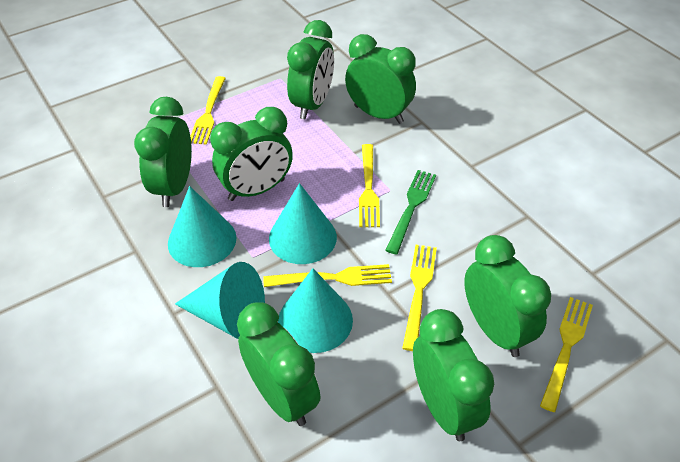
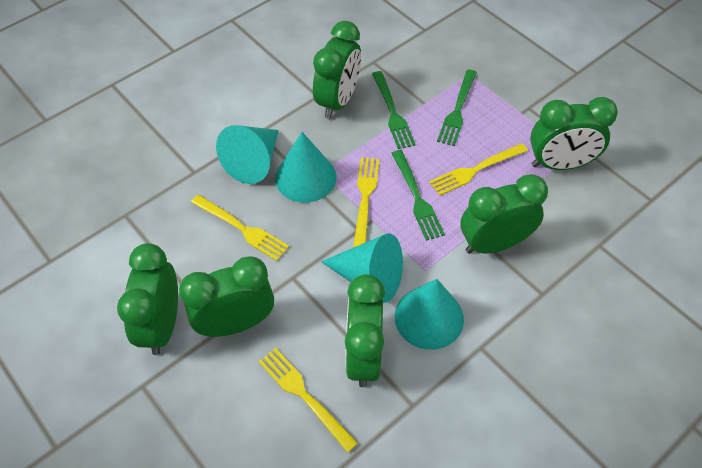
green clock: 7 -> 6
green fork: 1 -> 3
yellow fork: 5 -> 4

